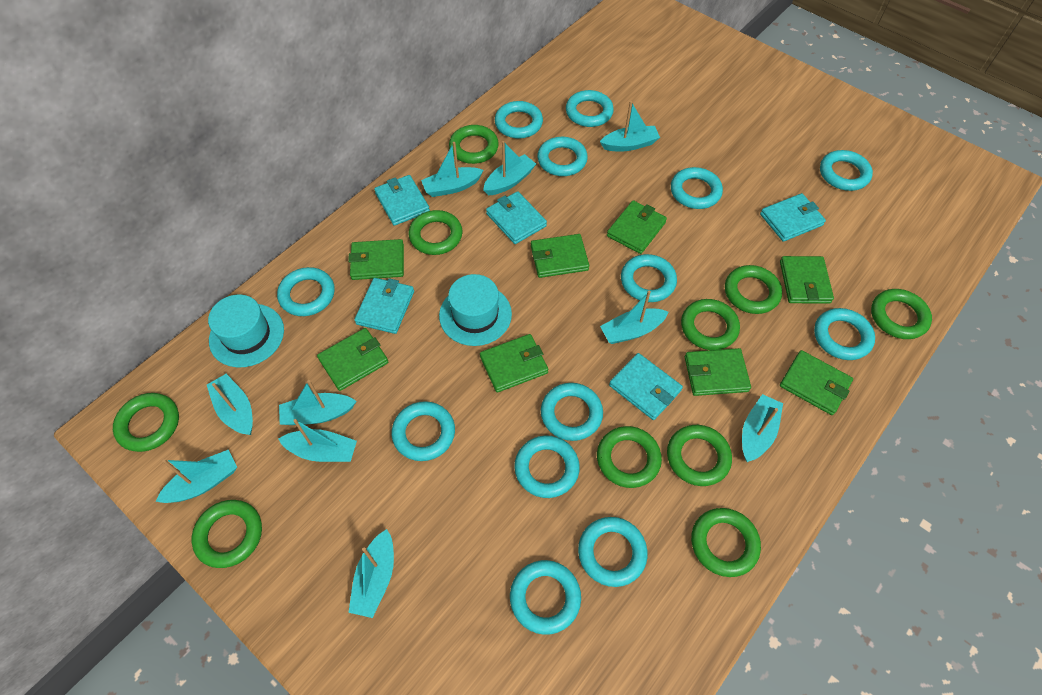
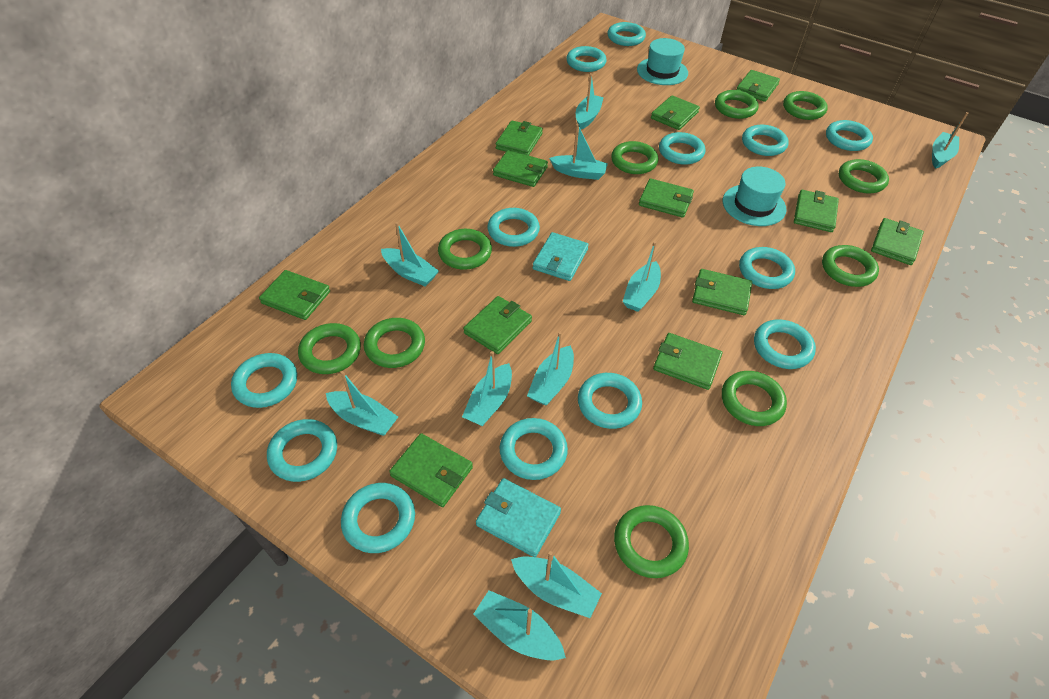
green wallet: 8 -> 12
turquoise wallet: 5 -> 2

